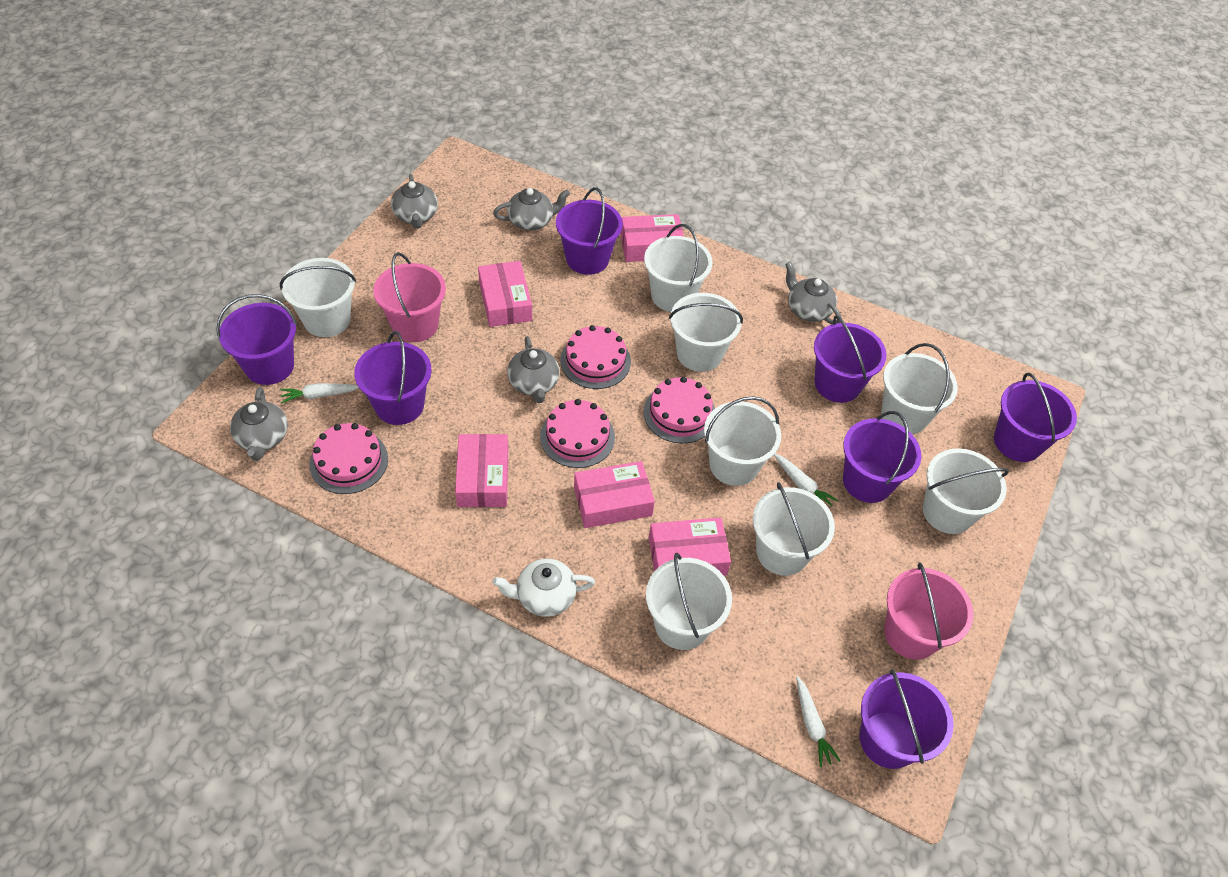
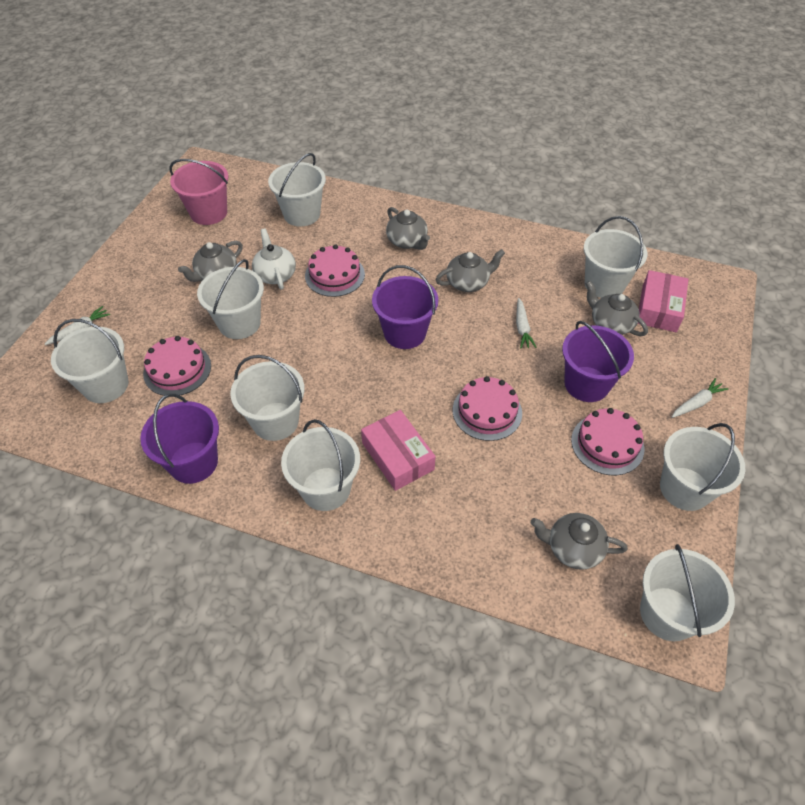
pink box: 5 -> 2
pink bucket: 2 -> 1
purple bucket: 7 -> 3

